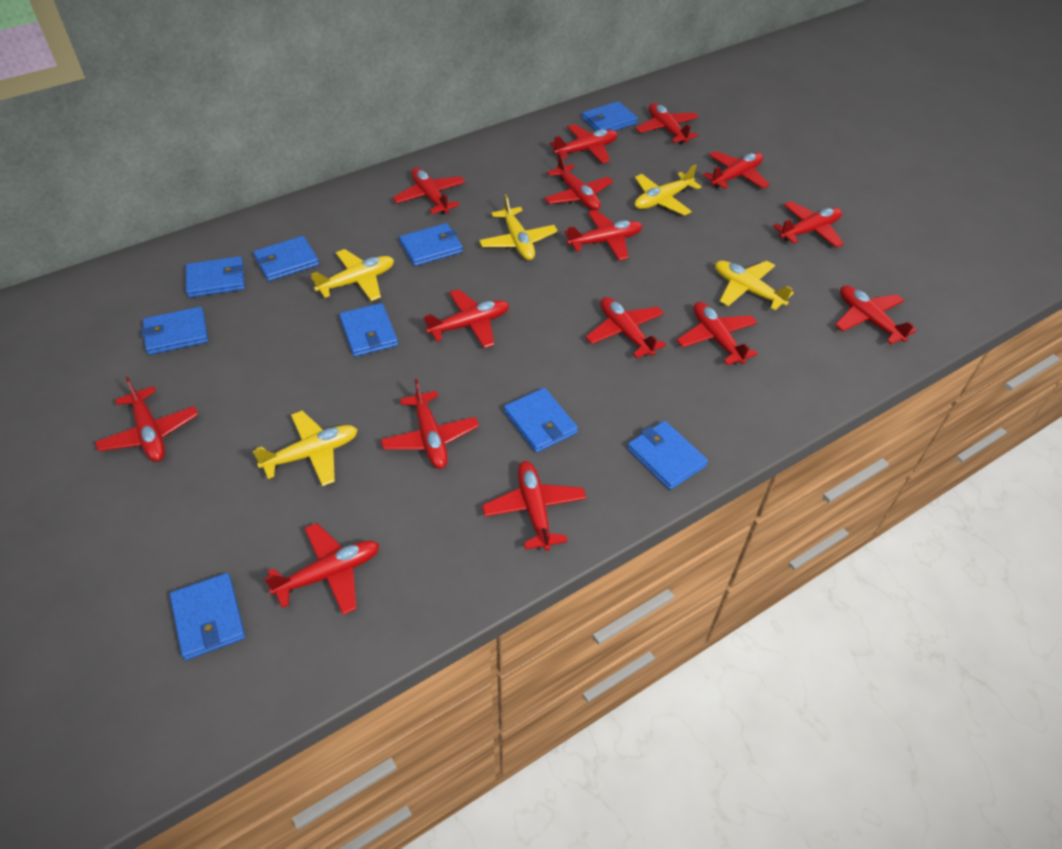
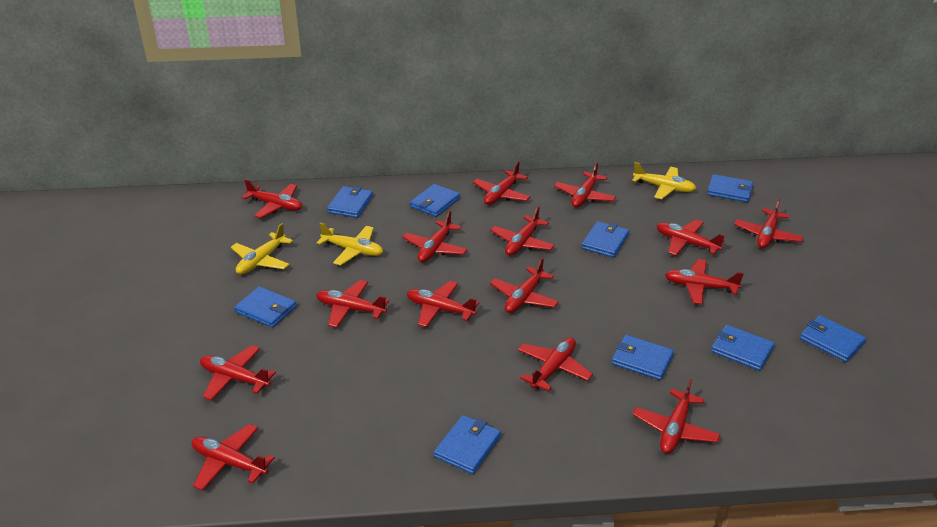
yellow plane: 5 -> 3

